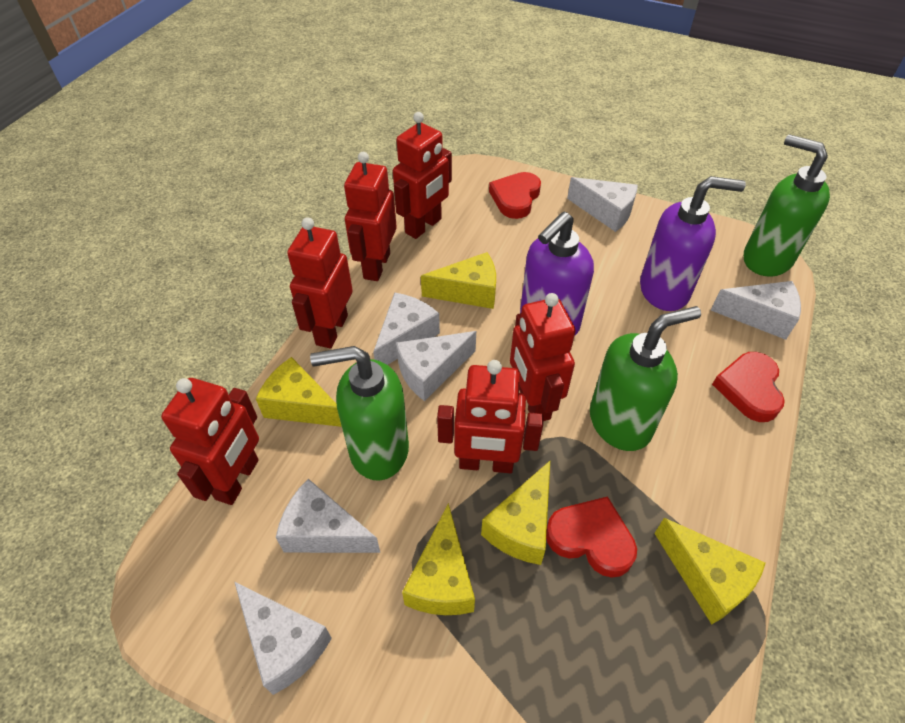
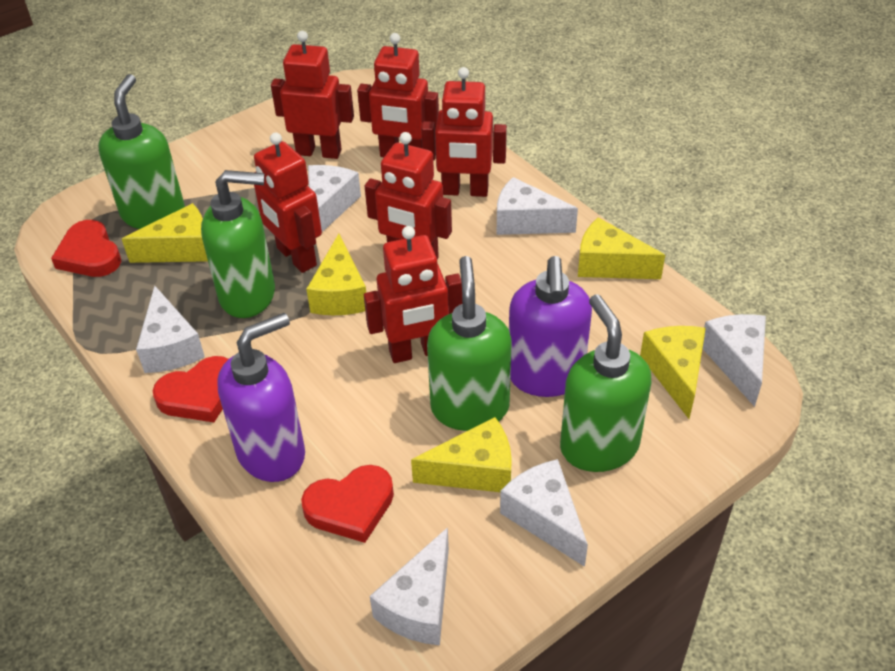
green soap dispenser: 3 -> 4

